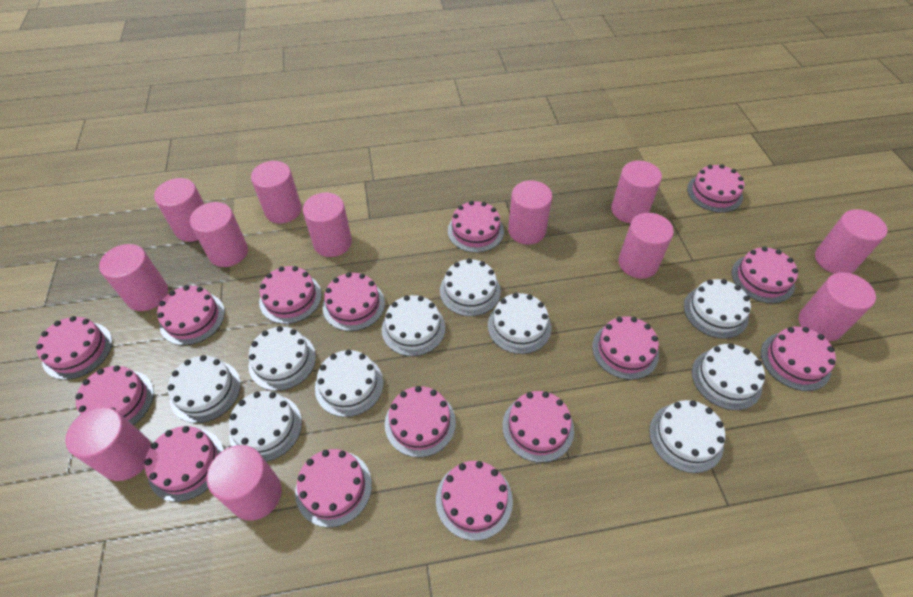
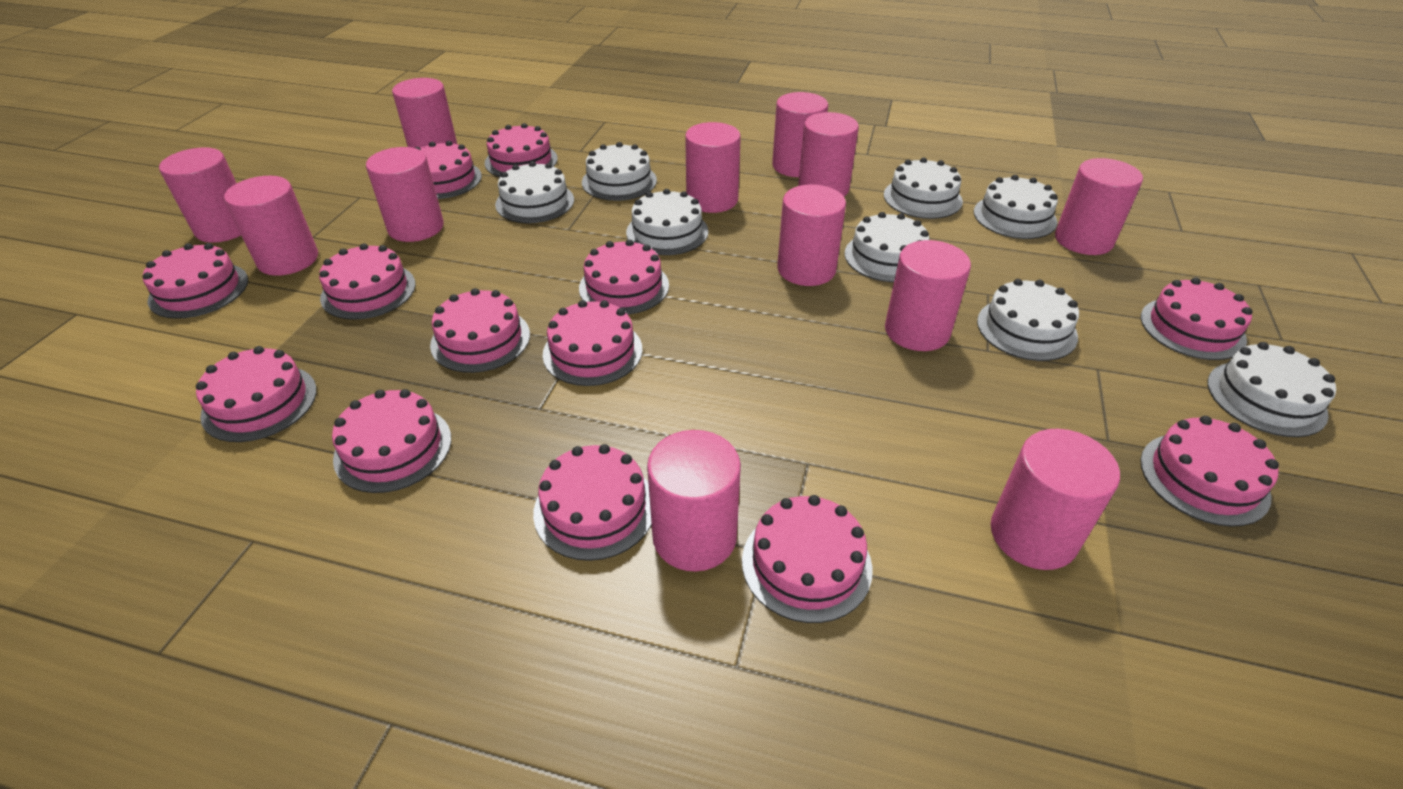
pink cake: 15 -> 13
white cake: 10 -> 8

